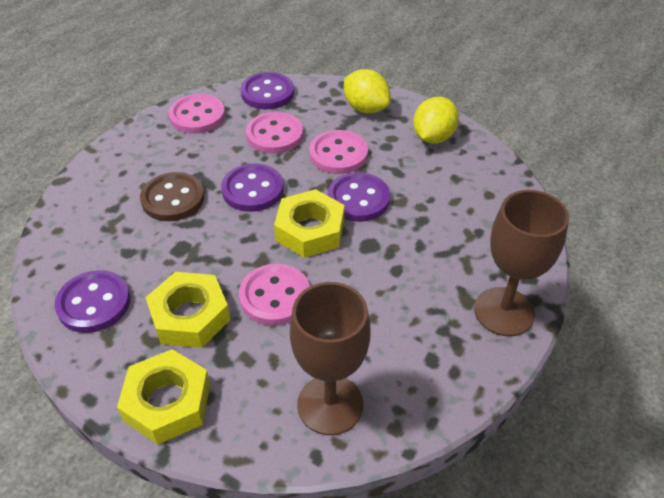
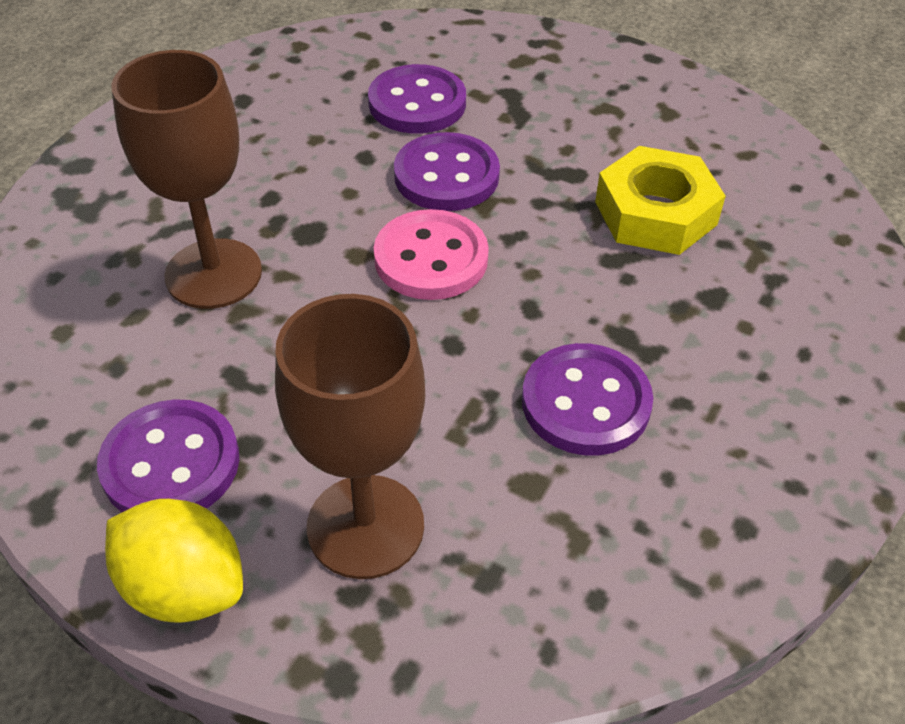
brown button: 1 -> 0
pink button: 4 -> 1
yellow lemon: 2 -> 1
yellow nut: 3 -> 1

